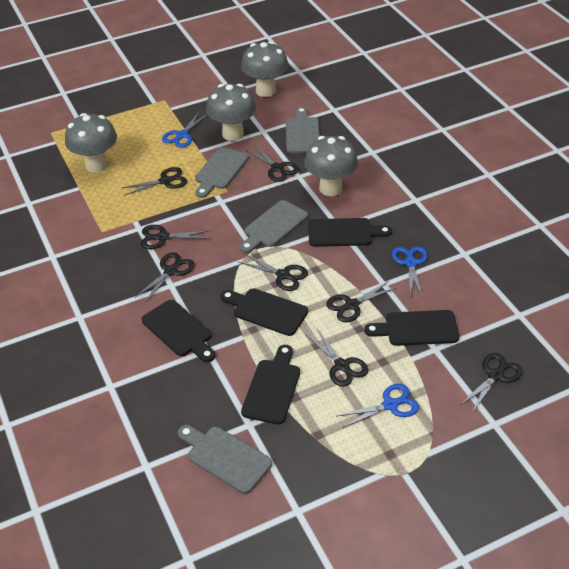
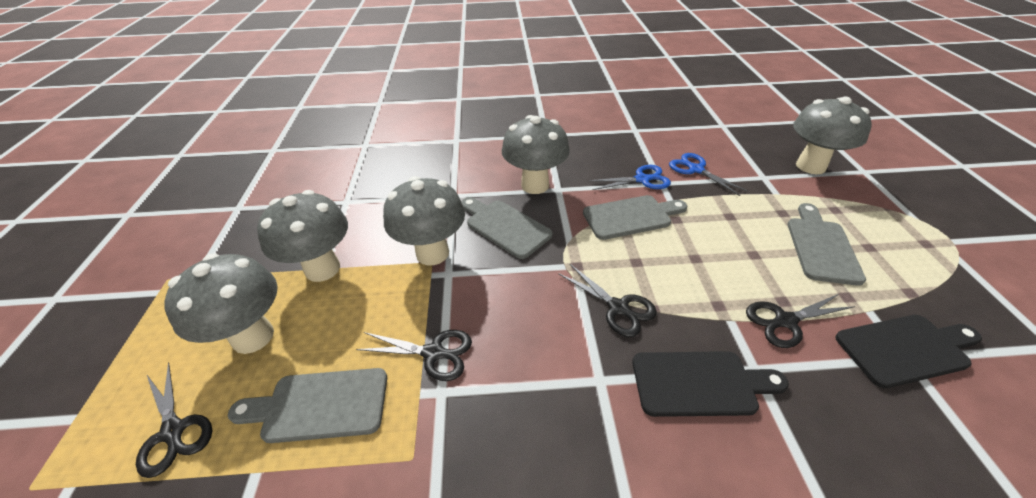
black cutting board: 5 -> 2
black scissors: 8 -> 4
blue scissors: 3 -> 2
grey mushroom: 4 -> 5

